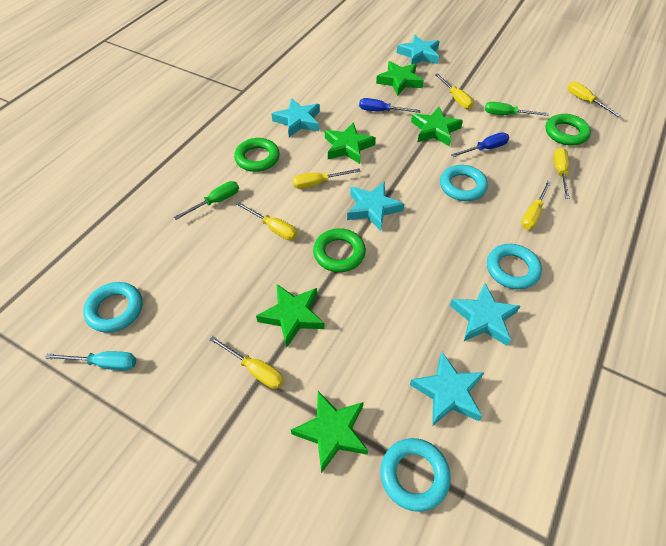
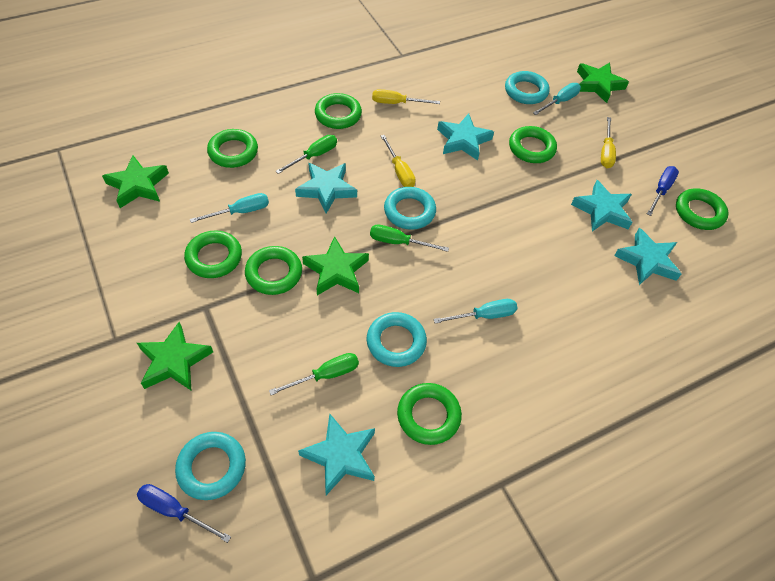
green ring: 3 -> 7
green screwdriver: 2 -> 3
green star: 5 -> 4
turquoise screwdriver: 1 -> 3
yellow screwdriver: 7 -> 3

